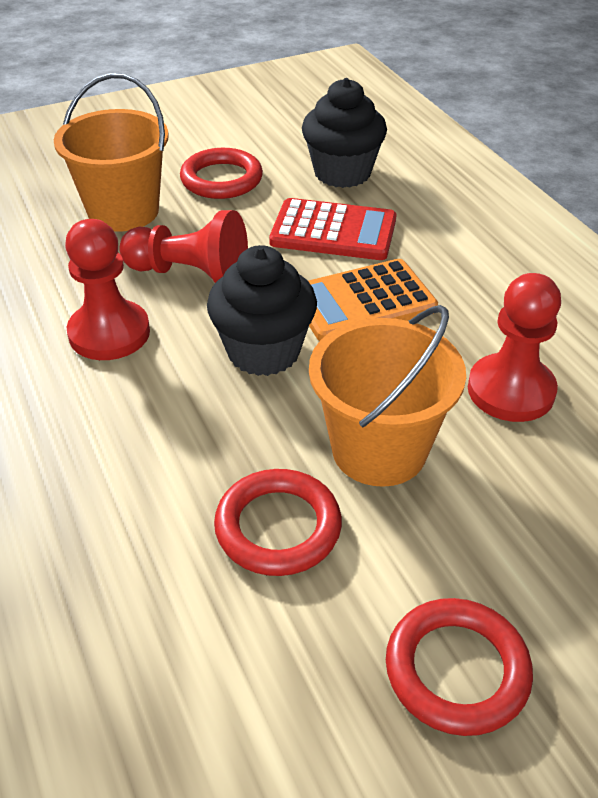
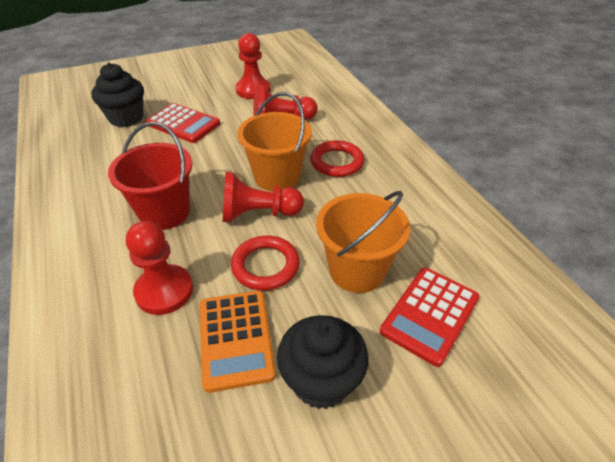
red bucket: 0 -> 1
red calculator: 1 -> 2
red pawn: 3 -> 4
red ring: 3 -> 2

